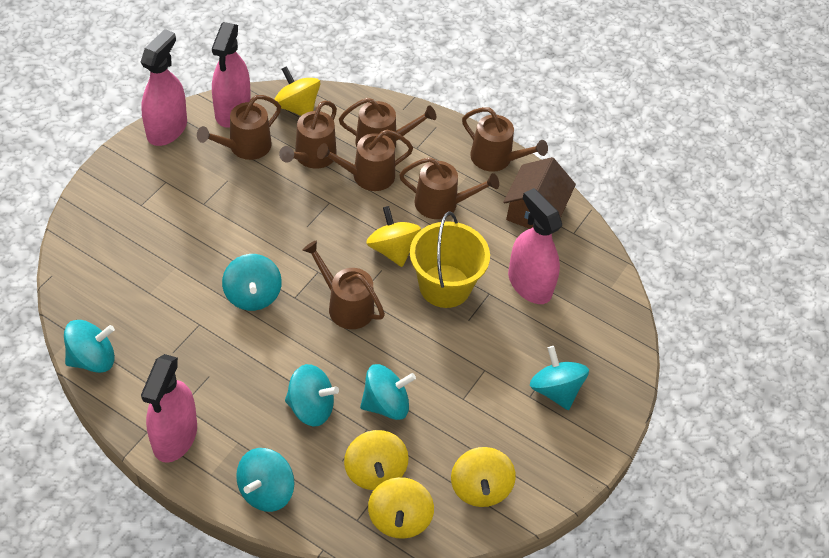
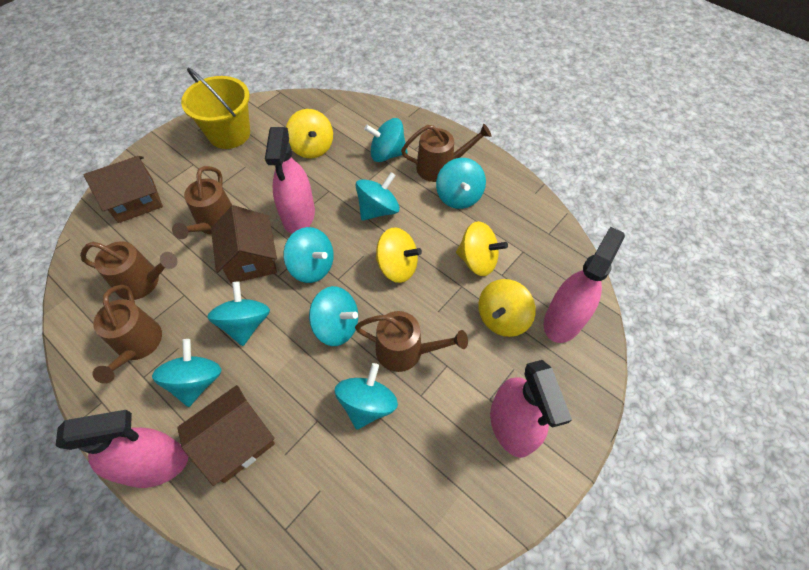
brown house: 1 -> 3
brown watering can: 7 -> 5
turquoise spinning top: 6 -> 8
yellow spinning top: 5 -> 4

